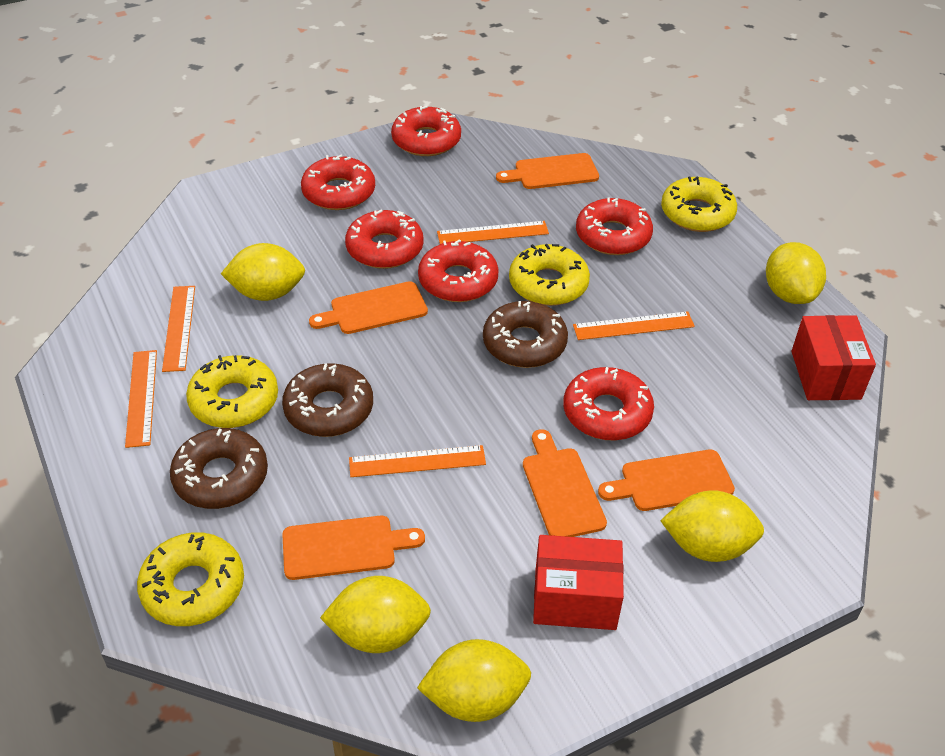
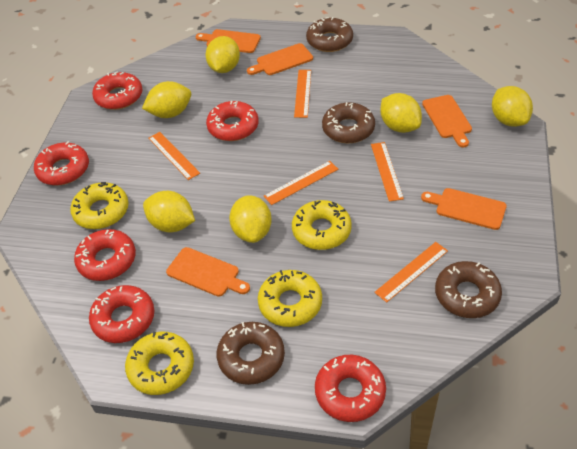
brown donut: 3 -> 4
red box: 2 -> 0
yellow lemon: 5 -> 6

